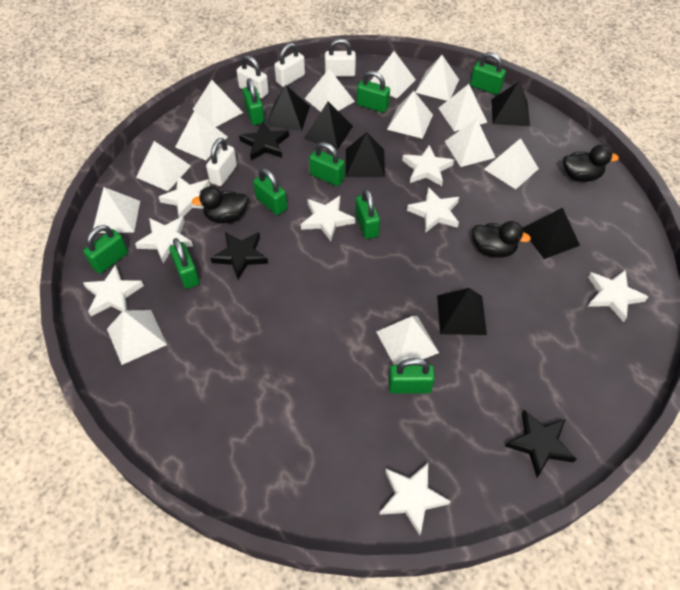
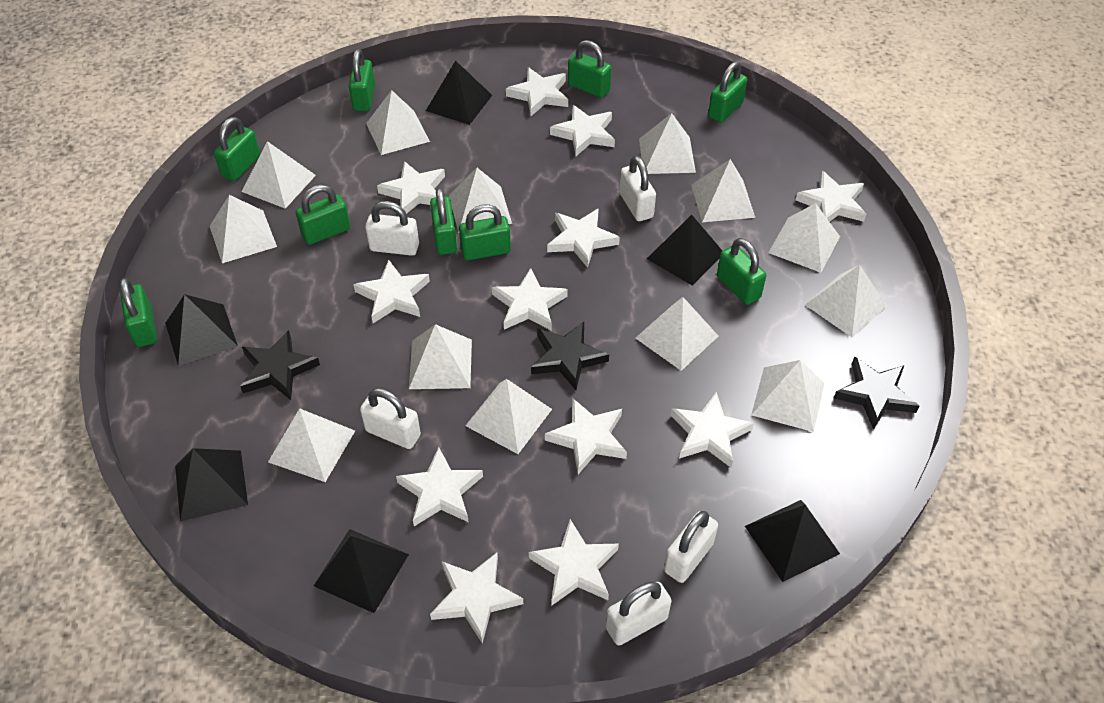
black duck: 3 -> 0
white padlock: 4 -> 5
white star: 8 -> 12

